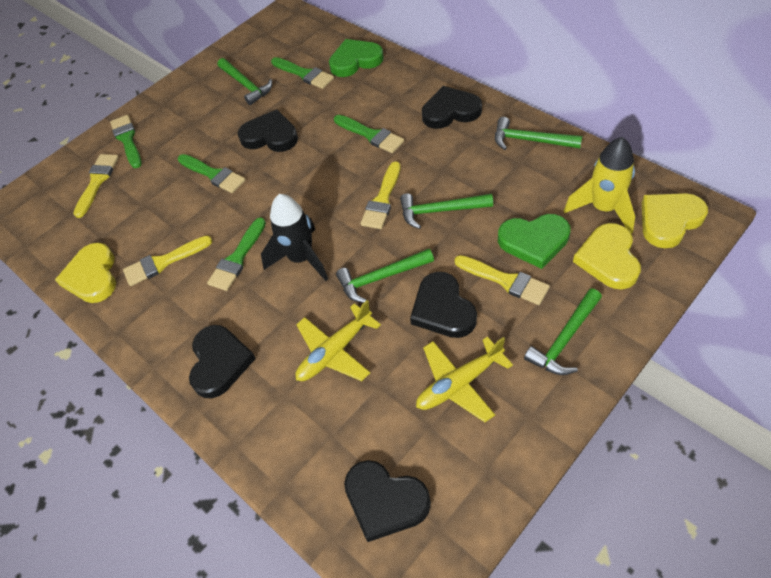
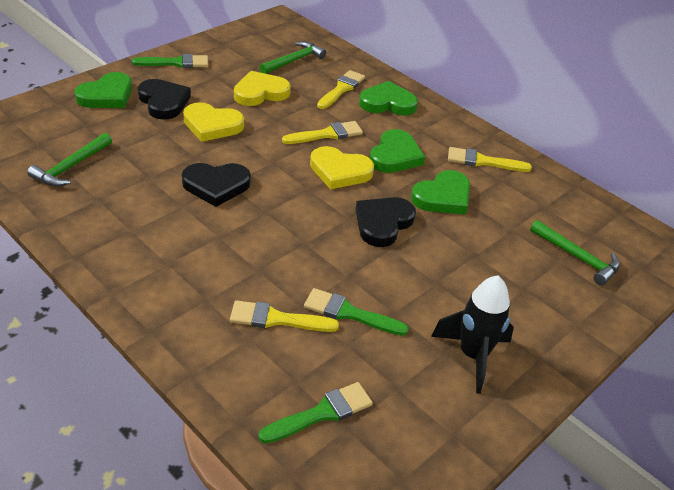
black heart: 5 -> 3
green brush: 5 -> 3
green hammer: 5 -> 3
green heart: 2 -> 4
yellow plane: 2 -> 0
yellow rocket: 1 -> 0

